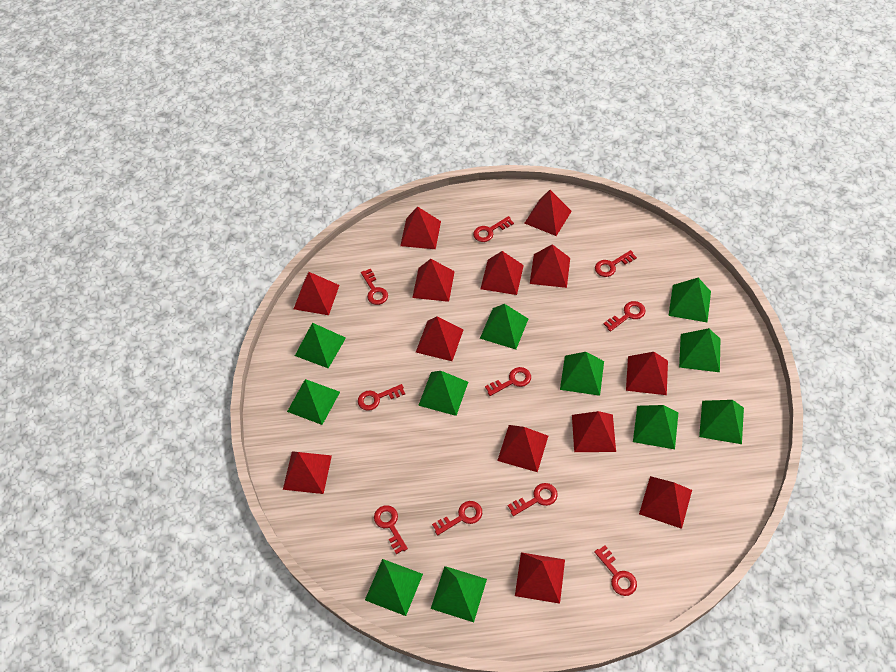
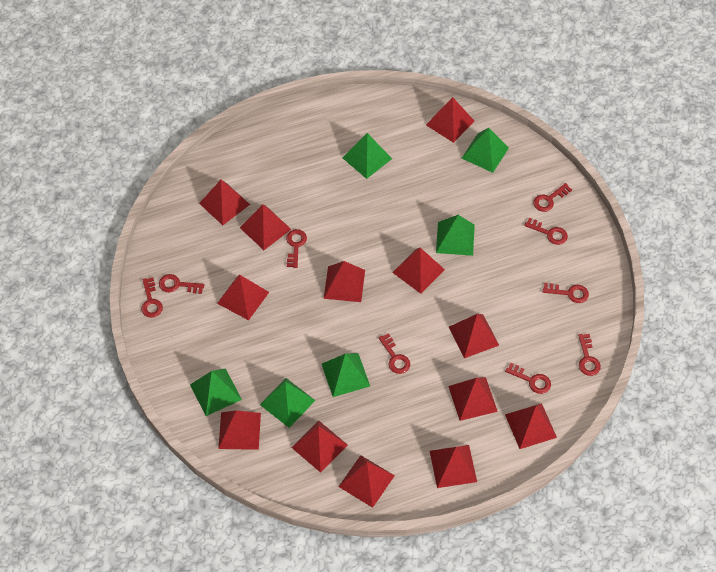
green pyramid: 11 -> 6
red key: 10 -> 9

